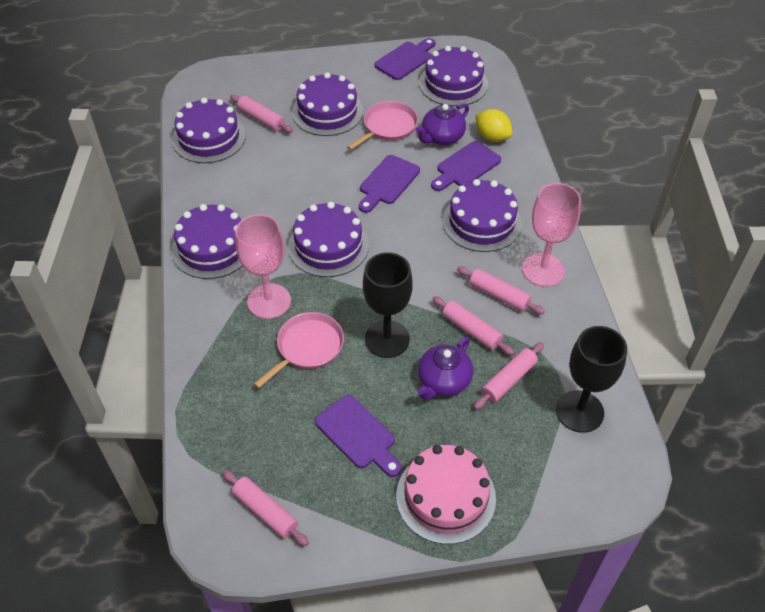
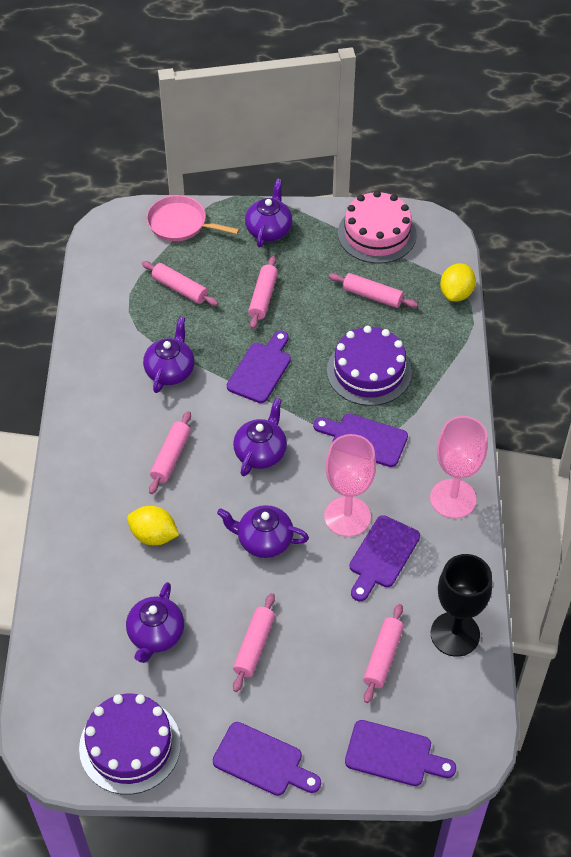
black goblet: 2 -> 1
pink pan: 2 -> 1
pink rolling pin: 5 -> 6
purple cake: 6 -> 2
purple cutting board: 4 -> 5
purple teapot: 2 -> 5
yellow lemon: 1 -> 2

